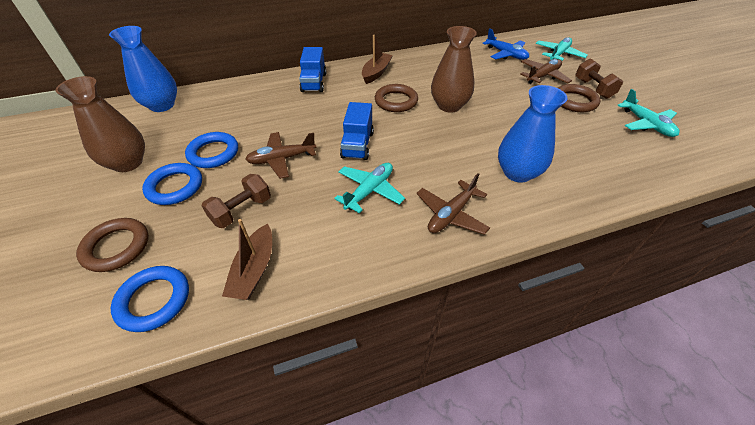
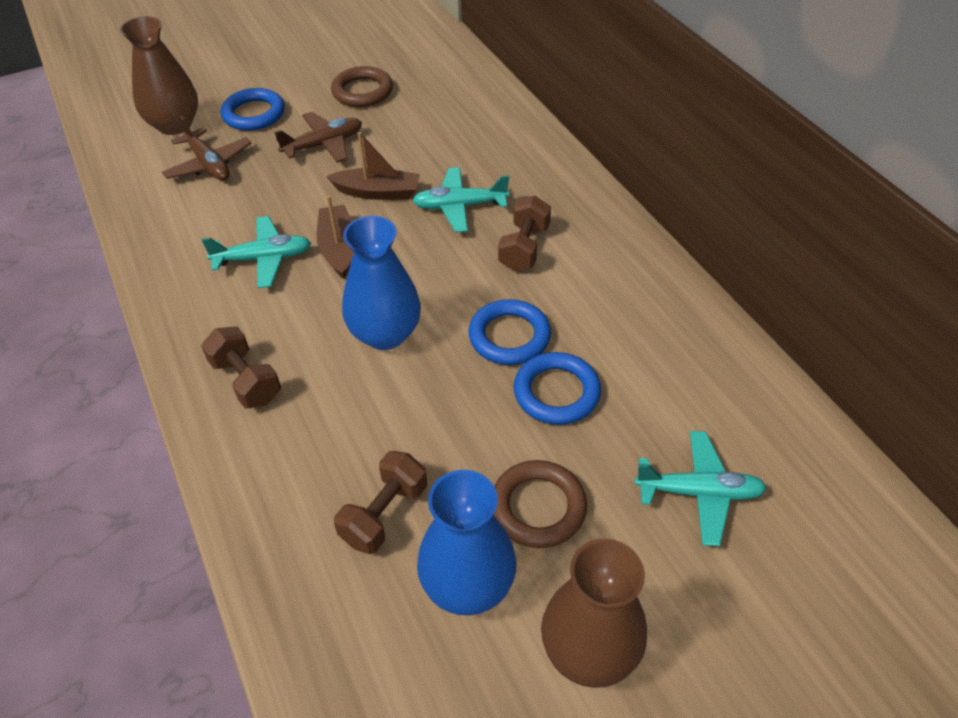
blue plane: 1 -> 0
blue truck: 2 -> 0
brown dumbbell: 2 -> 3
brown plane: 3 -> 2
brown ring: 3 -> 2

